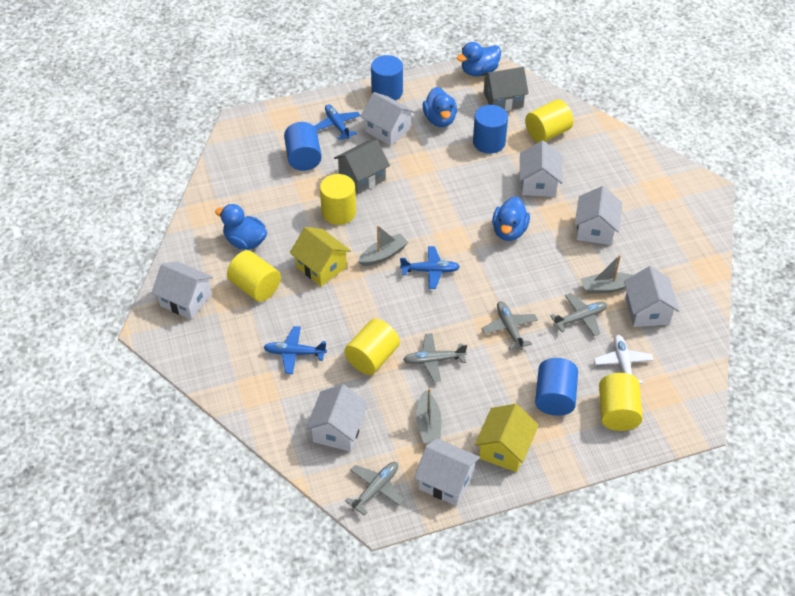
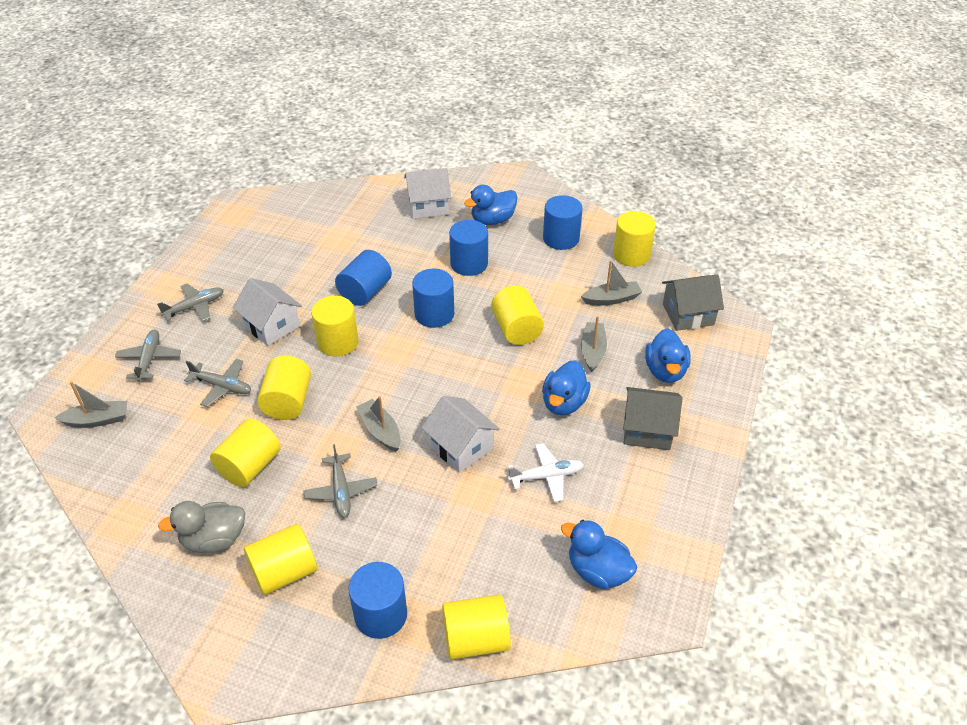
blue cylinder: 4 -> 5
blue plane: 3 -> 0
grey boat: 3 -> 4
grey duck: 0 -> 1
white house: 7 -> 3
yellow cylinder: 5 -> 7
yellow house: 2 -> 0

